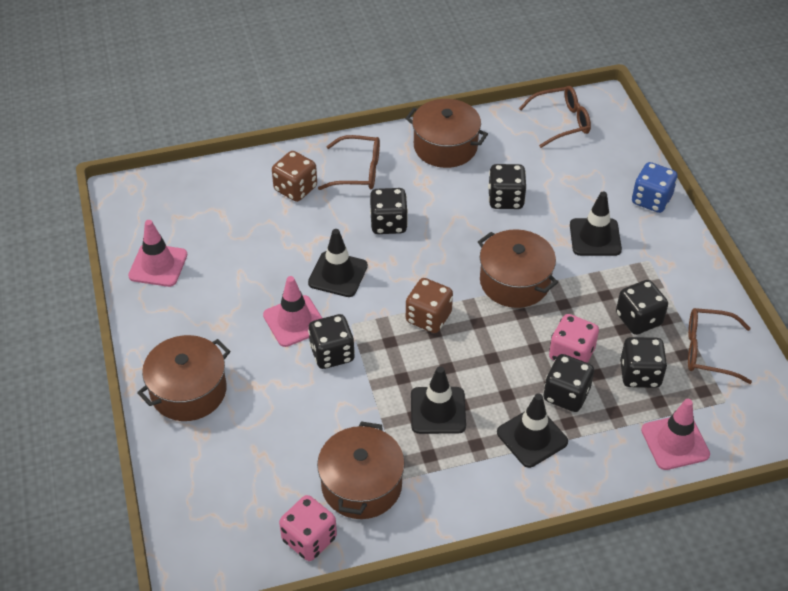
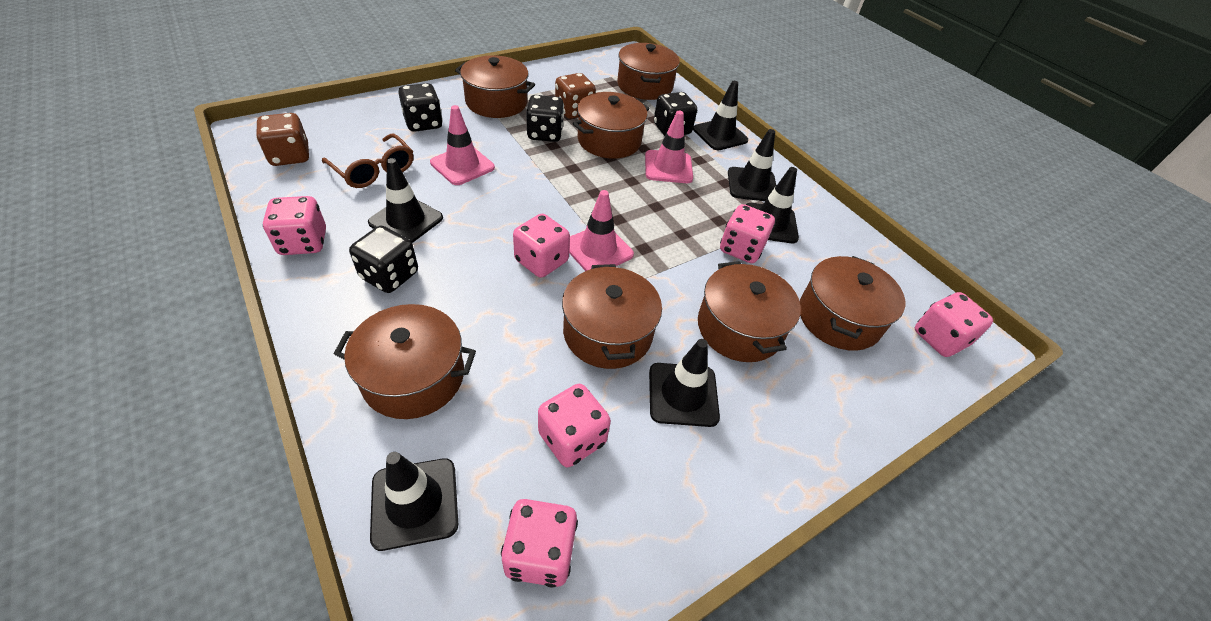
black dice: 6 -> 4
black traffic cone: 4 -> 6
blue dice: 1 -> 0
brown glasses: 3 -> 1
brown pot: 4 -> 7
pink dice: 2 -> 6

